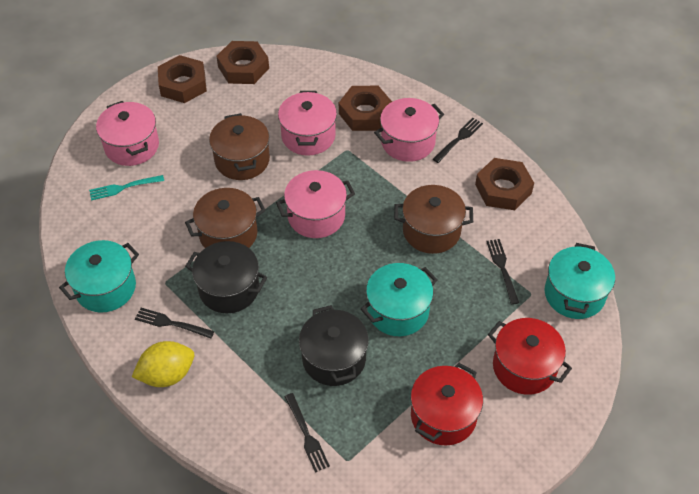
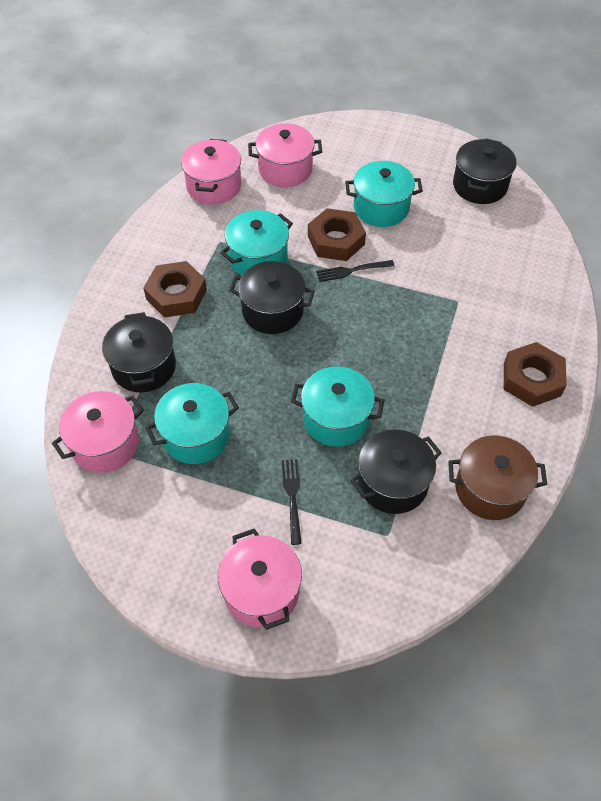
black fork: 4 -> 2
black pot: 2 -> 4
brown nut: 4 -> 3
brown pot: 3 -> 1
red pot: 2 -> 0
turquoise fork: 1 -> 0
turquoise pot: 3 -> 4
yellow lemon: 1 -> 0

